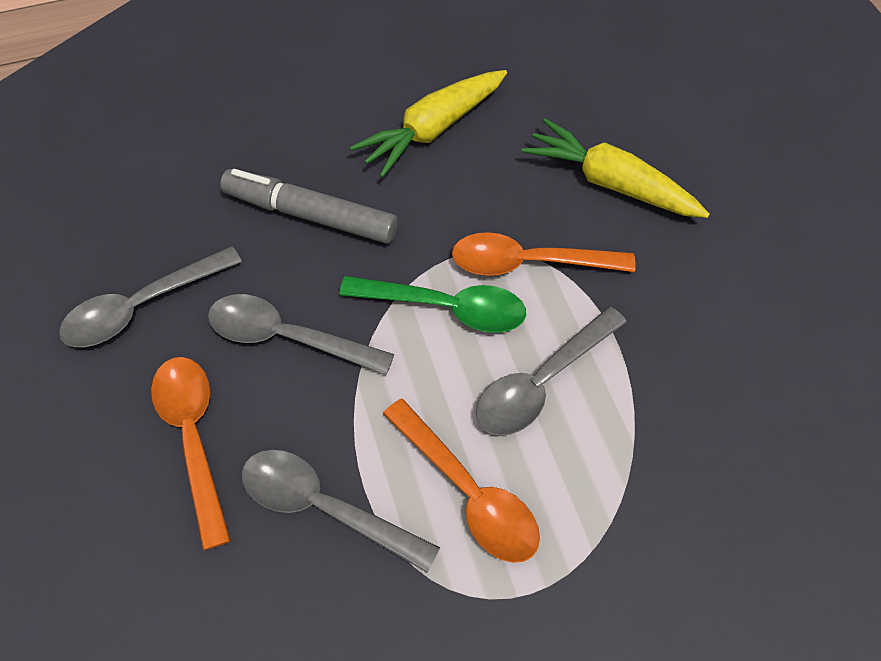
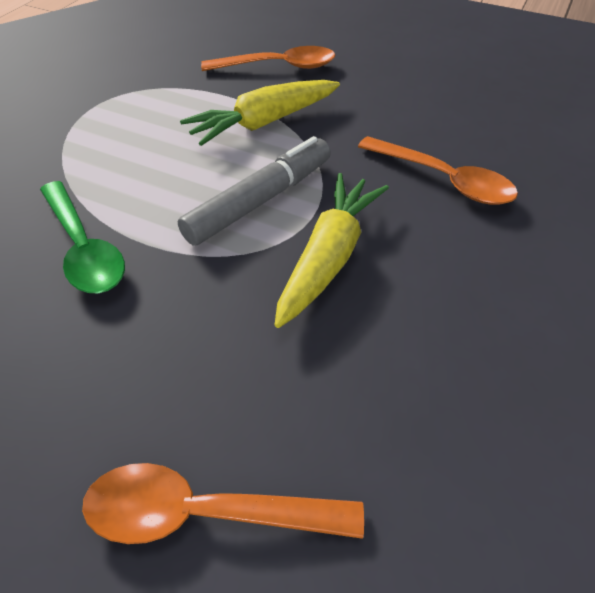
grey spoon: 4 -> 0

